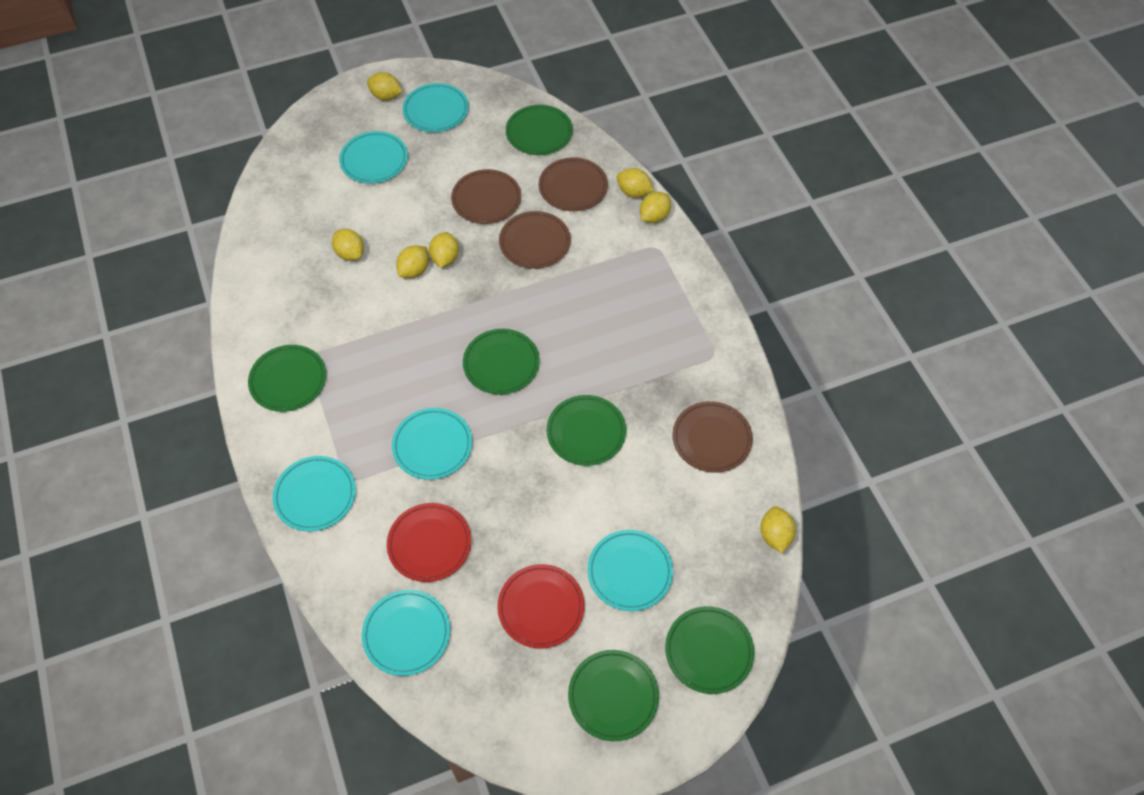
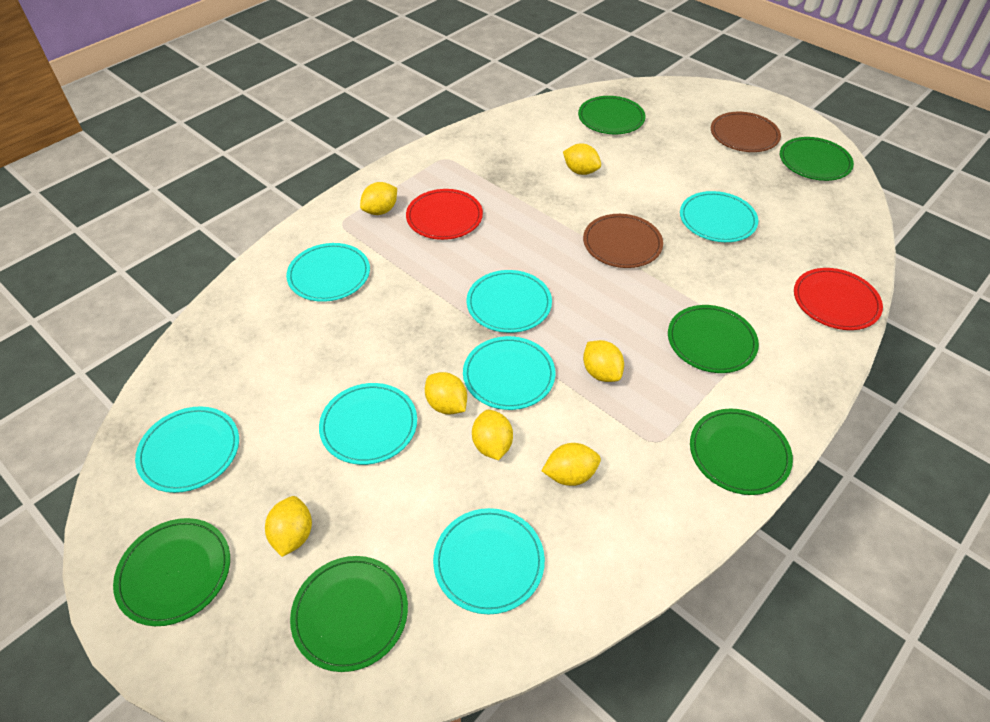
brown plate: 4 -> 2
turquoise plate: 6 -> 7

